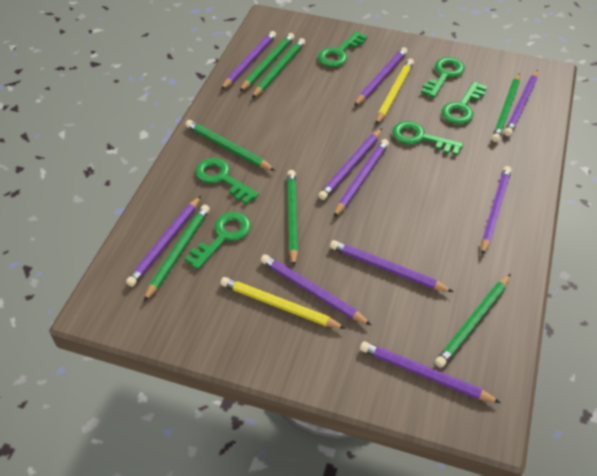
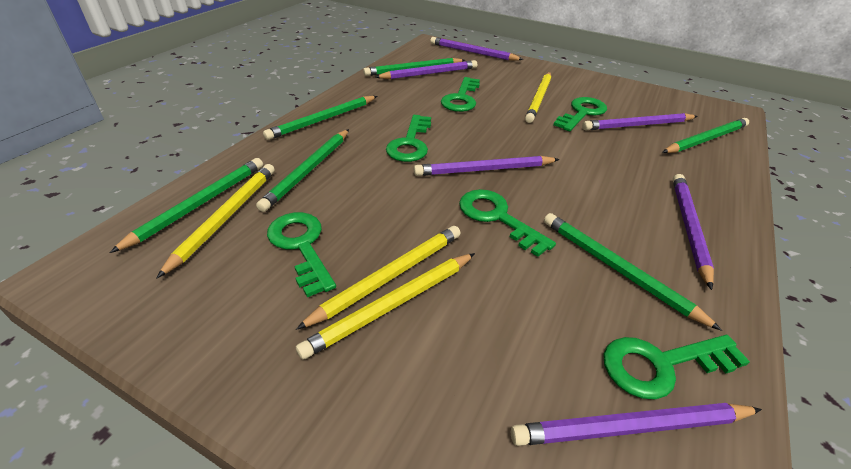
green pencil: 7 -> 6
purple pencil: 10 -> 6
yellow pencil: 2 -> 4

